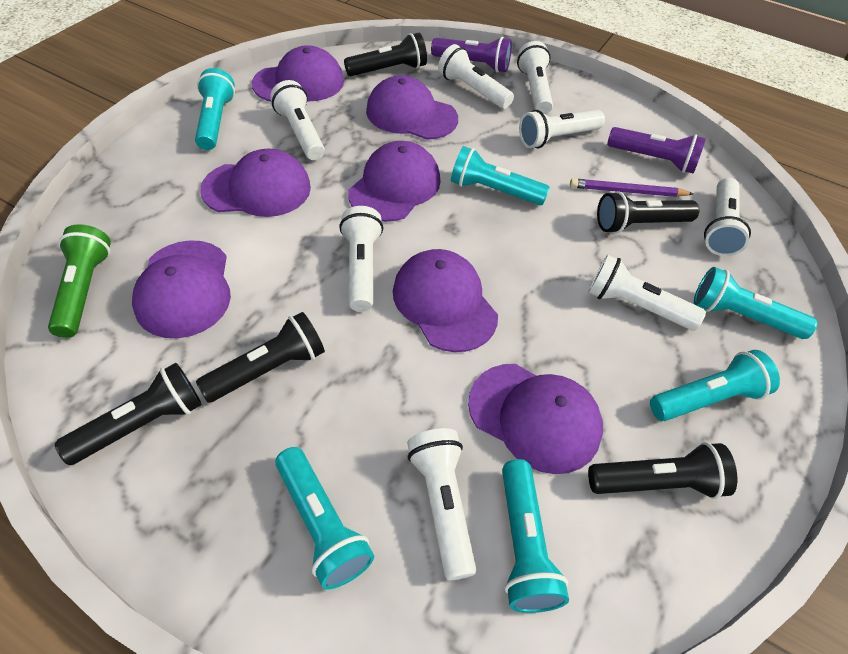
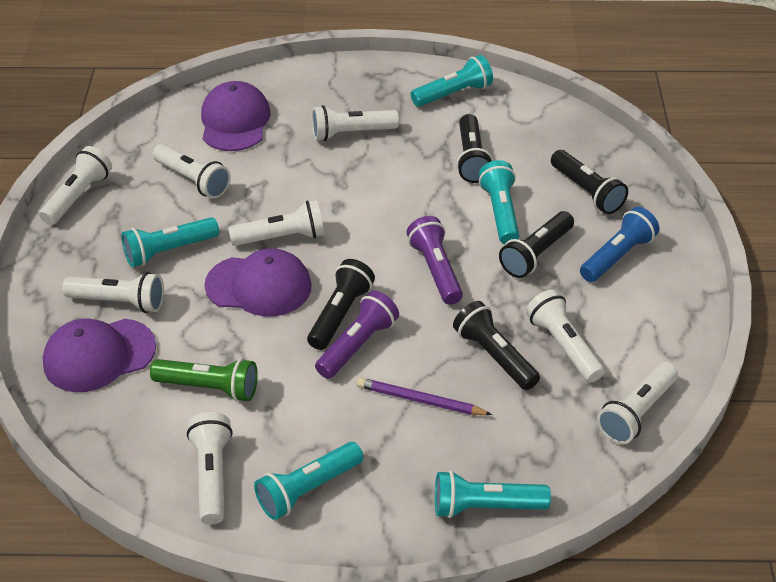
blue flashlight: 0 -> 1
purple cap: 7 -> 3
turquoise flashlight: 6 -> 5

